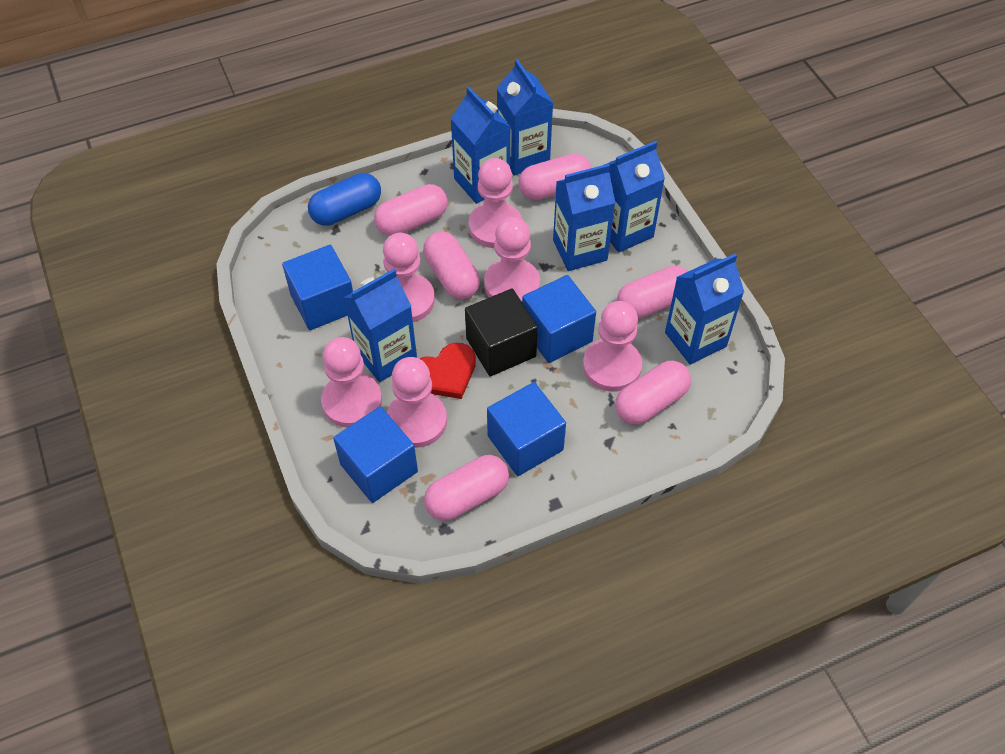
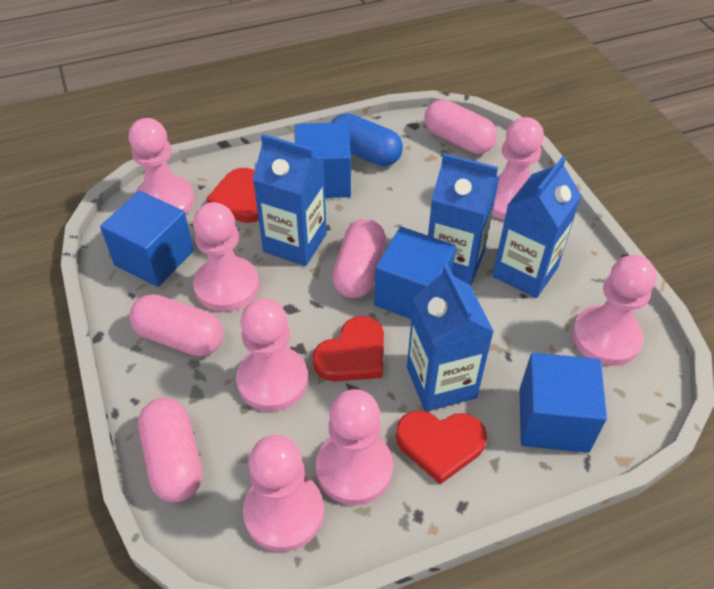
black cube: 1 -> 0
blue carton: 6 -> 4
pink capsule: 6 -> 4
pink pawn: 6 -> 7
red heart: 1 -> 3

